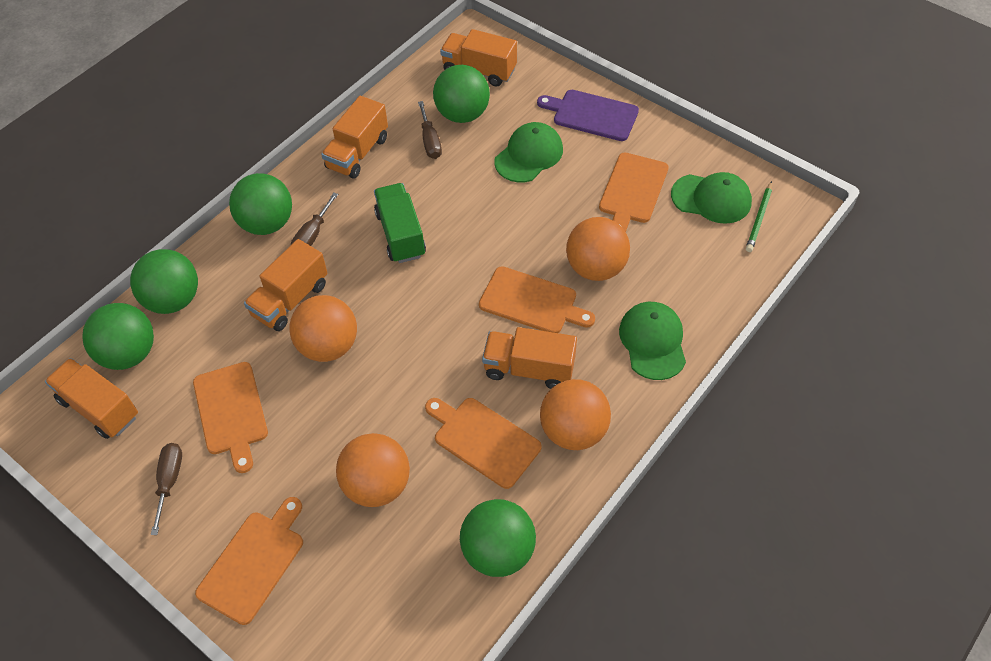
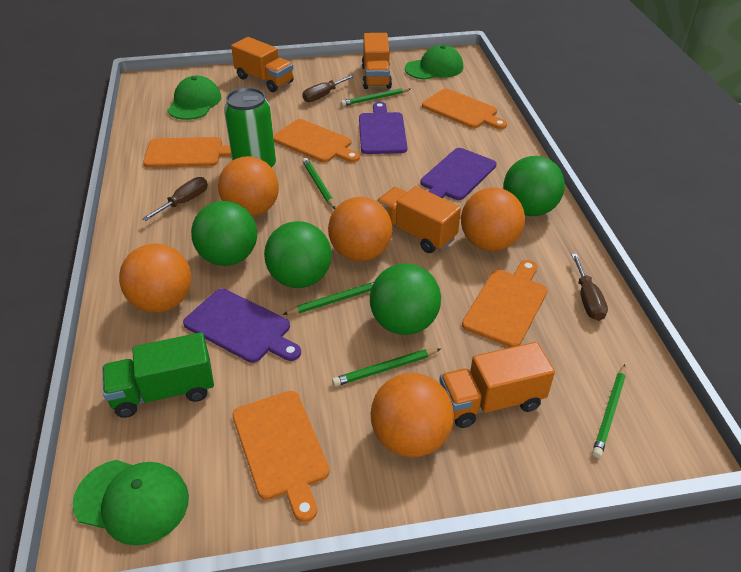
green ball: 5 -> 4
green can: 0 -> 1
green pencil: 1 -> 5
orange ball: 4 -> 5
orange truck: 5 -> 4
purple cutting board: 1 -> 3

